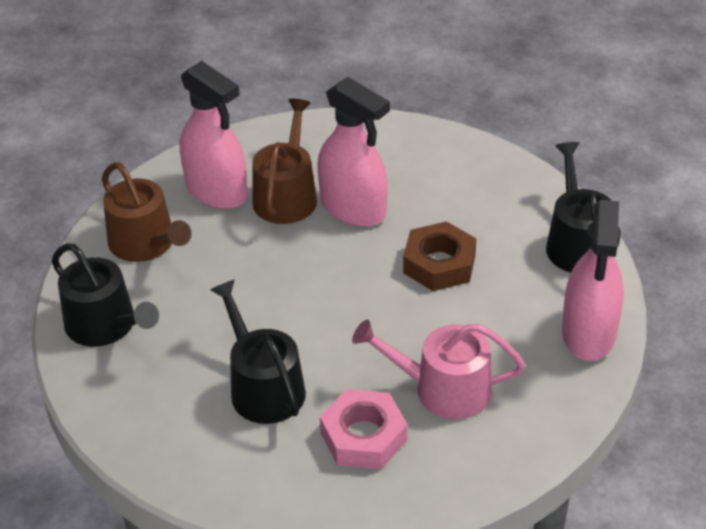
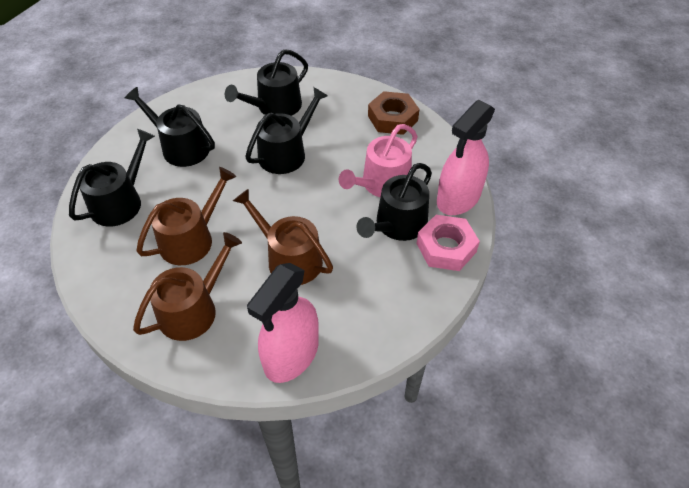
black watering can: 3 -> 5
brown watering can: 2 -> 3
pink spray bottle: 3 -> 2

